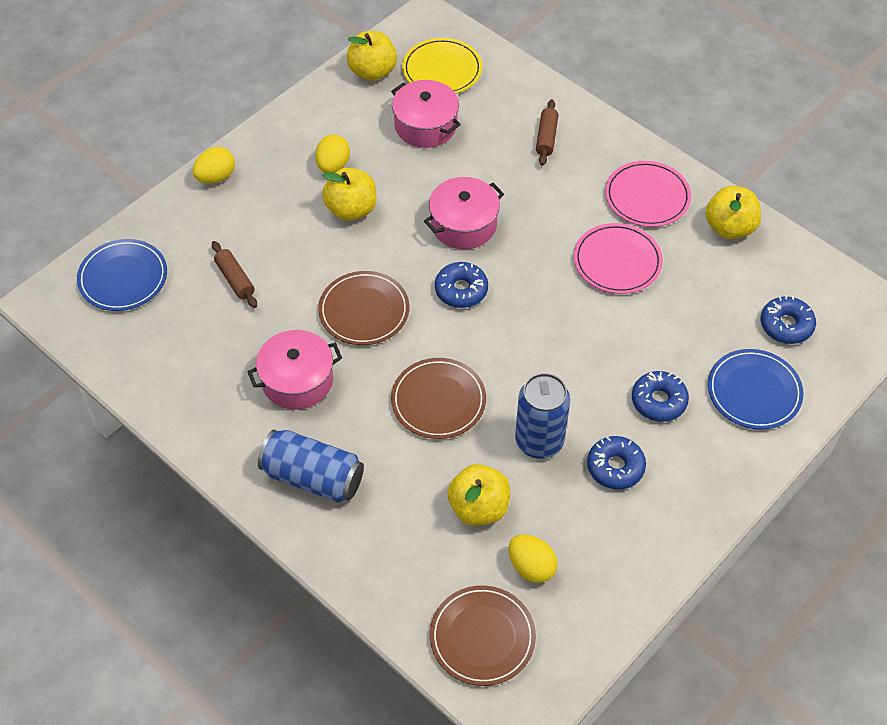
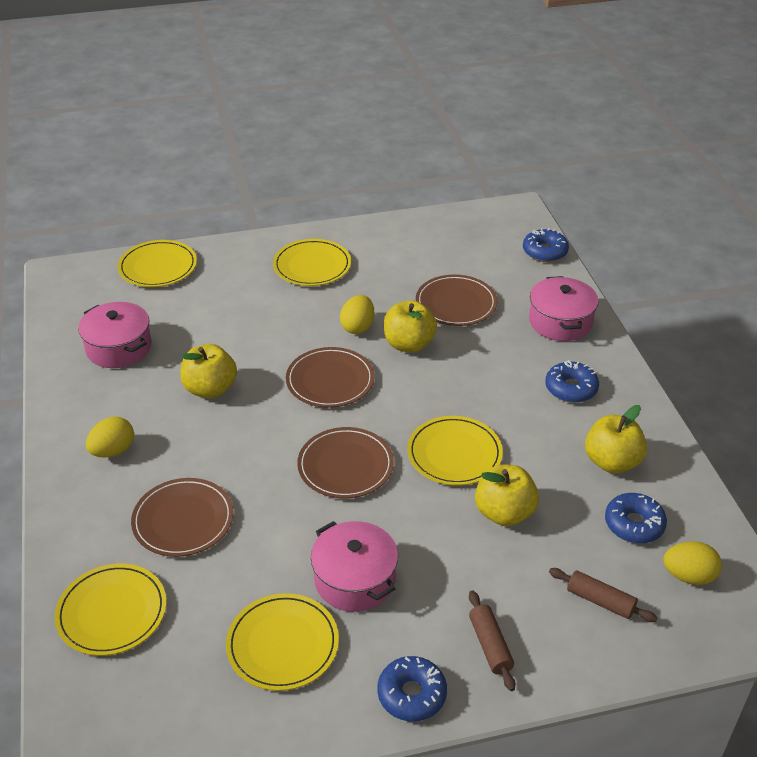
blue can: 2 -> 0
blue plate: 2 -> 0
brown plate: 3 -> 4
pink plate: 2 -> 0
yellow plate: 1 -> 5

